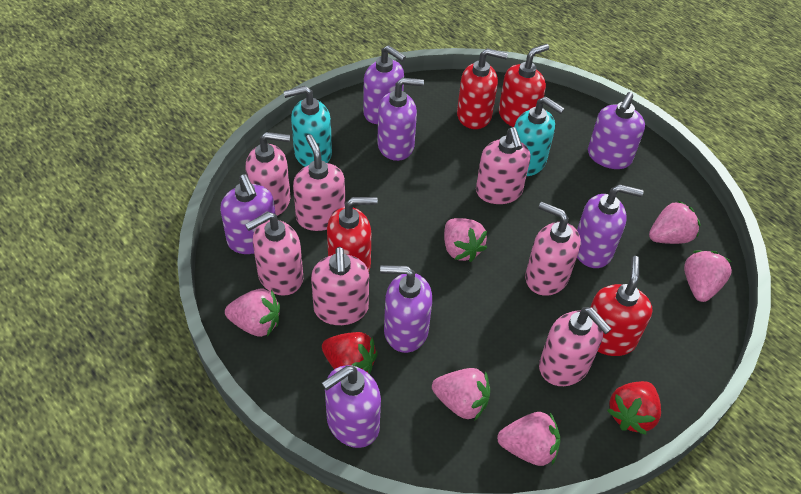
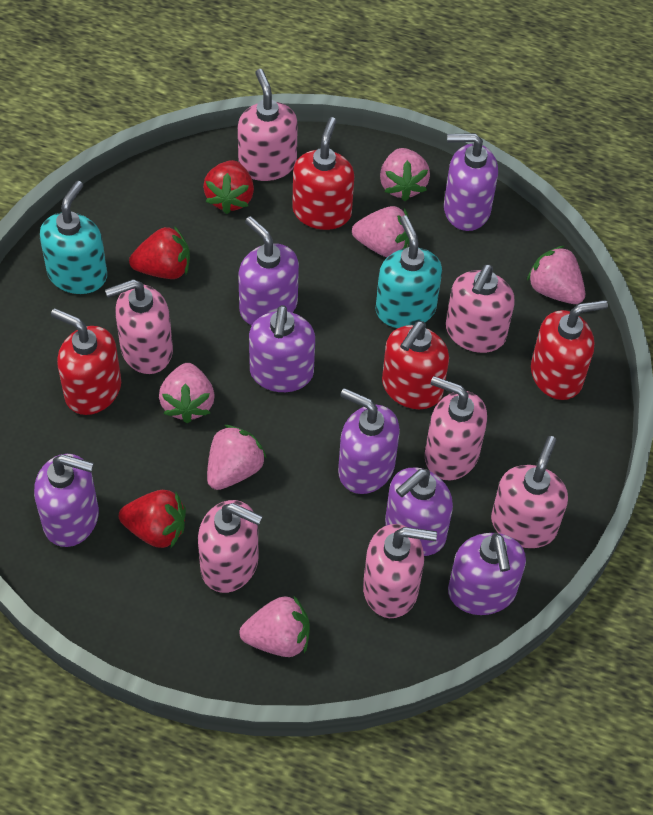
red strawberry: 2 -> 3

